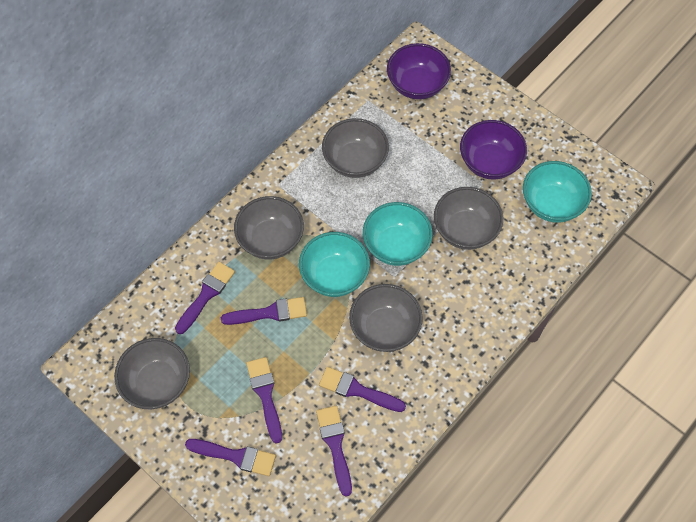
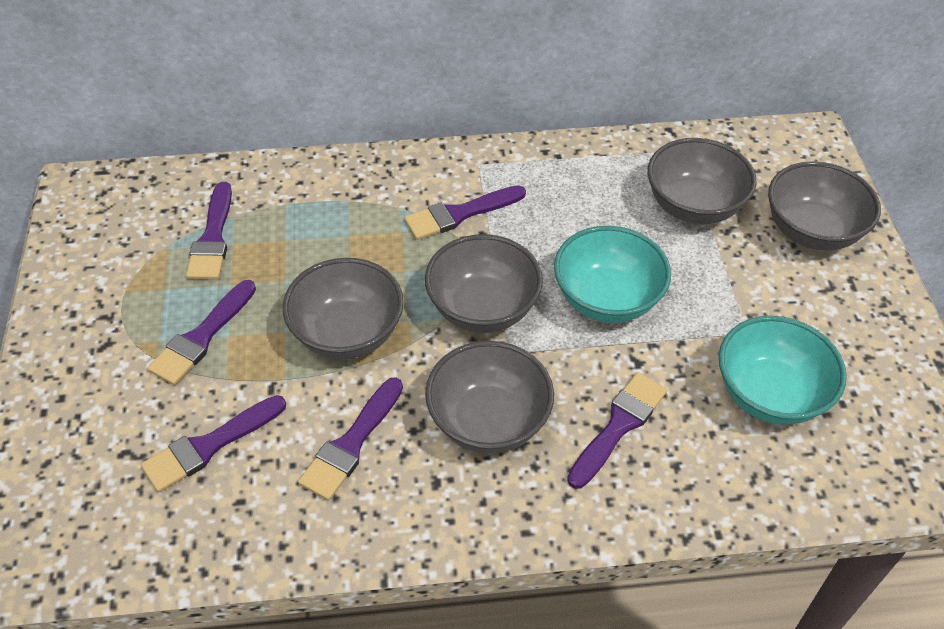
purple bowl: 2 -> 0
turquoise bowl: 3 -> 2

